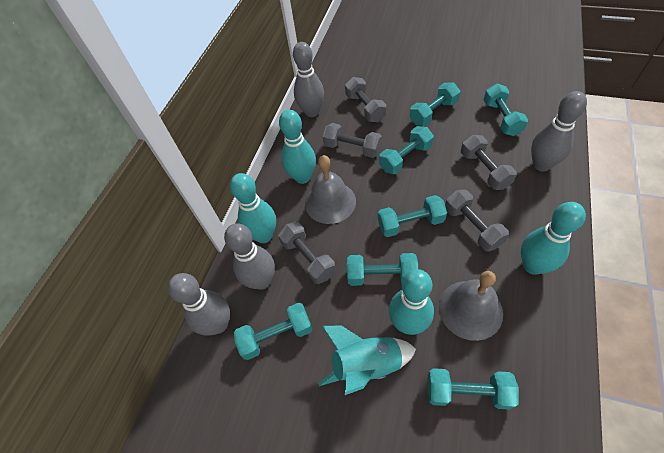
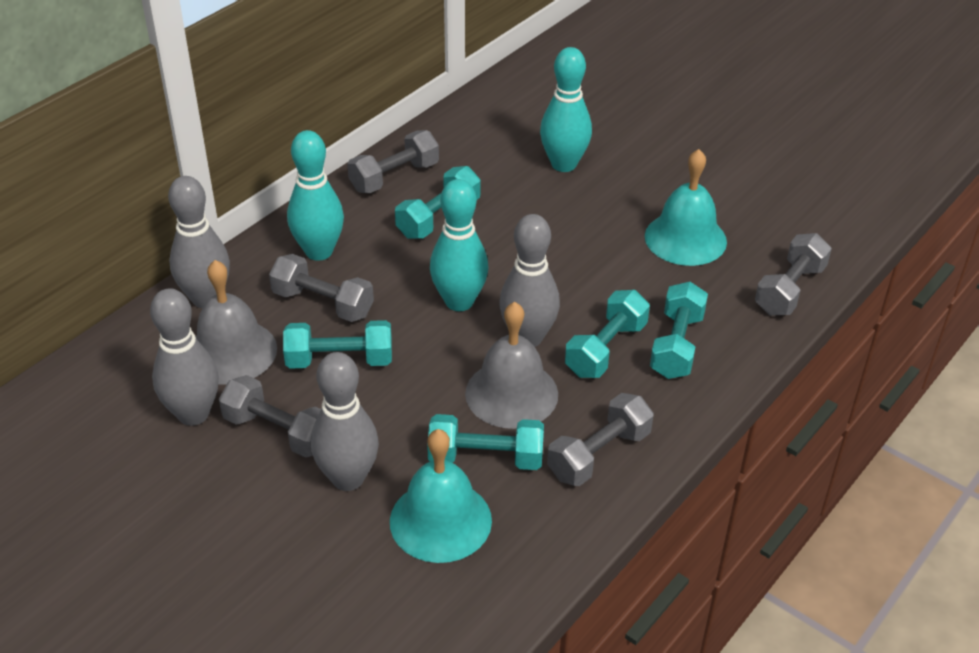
turquoise bell: 0 -> 2
turquoise bowling pin: 4 -> 3
turquoise dumbbell: 7 -> 5
turquoise rocket: 1 -> 0

